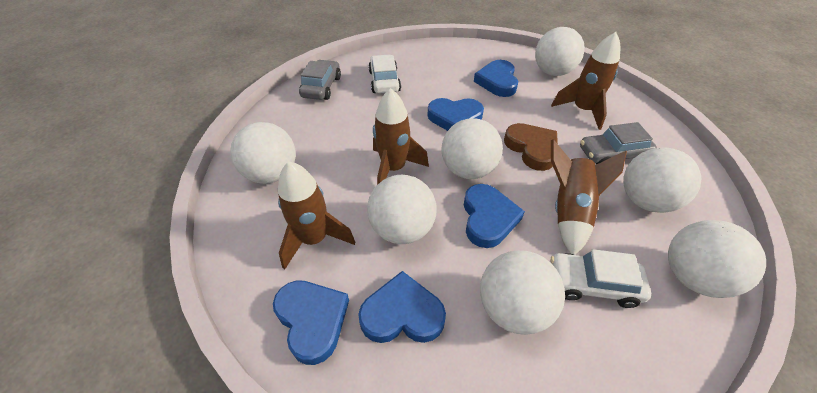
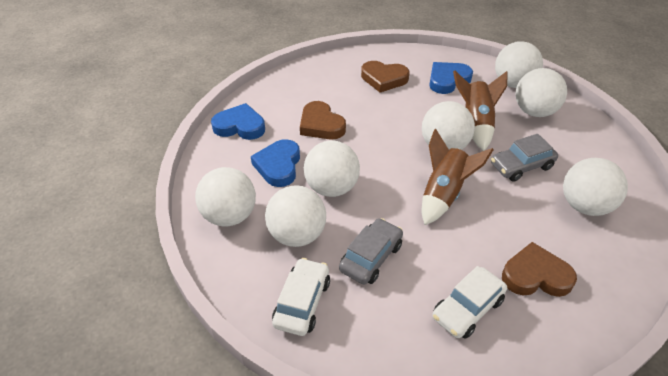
blue heart: 5 -> 3
brown heart: 1 -> 3
brown rocket: 4 -> 2

